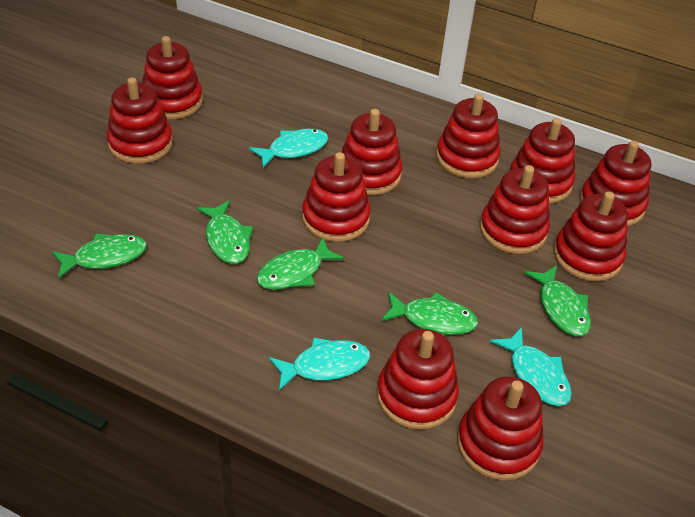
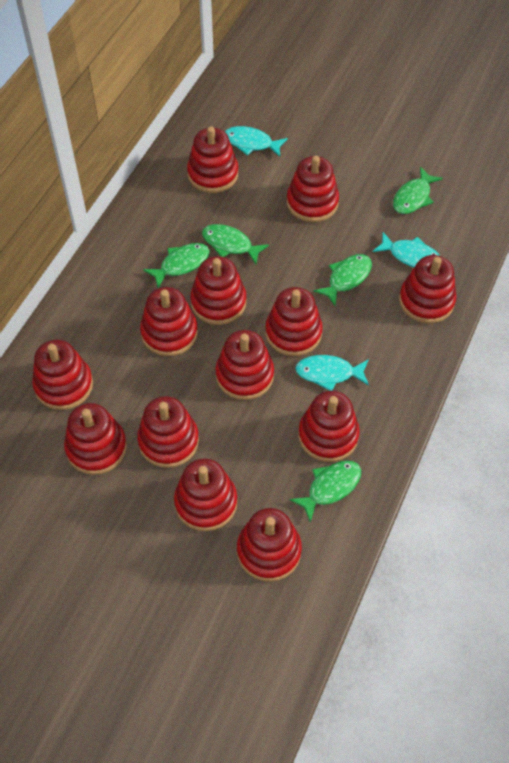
red stacking toy: 11 -> 13

